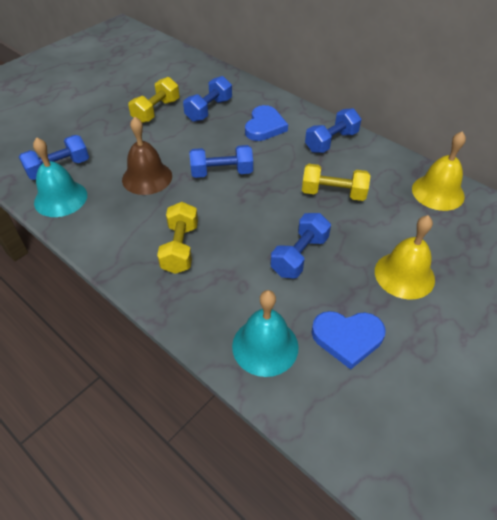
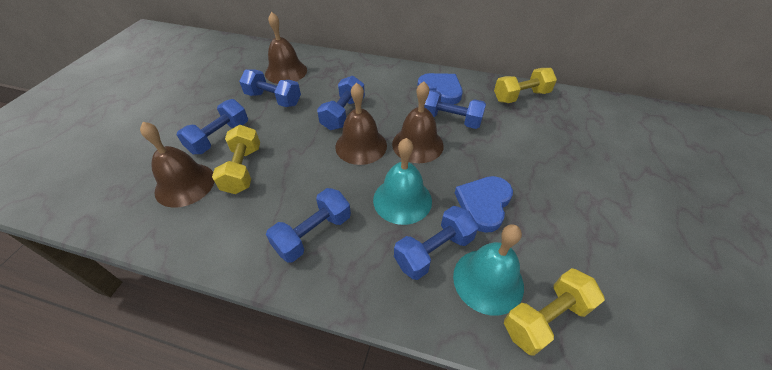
blue dumbbell: 5 -> 6
brown bell: 1 -> 4
yellow bell: 2 -> 0

